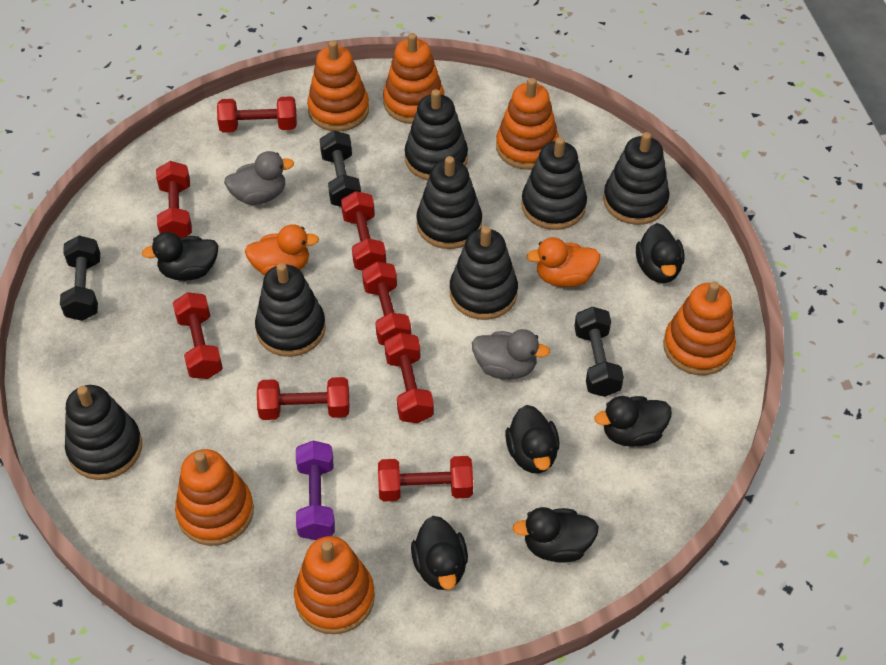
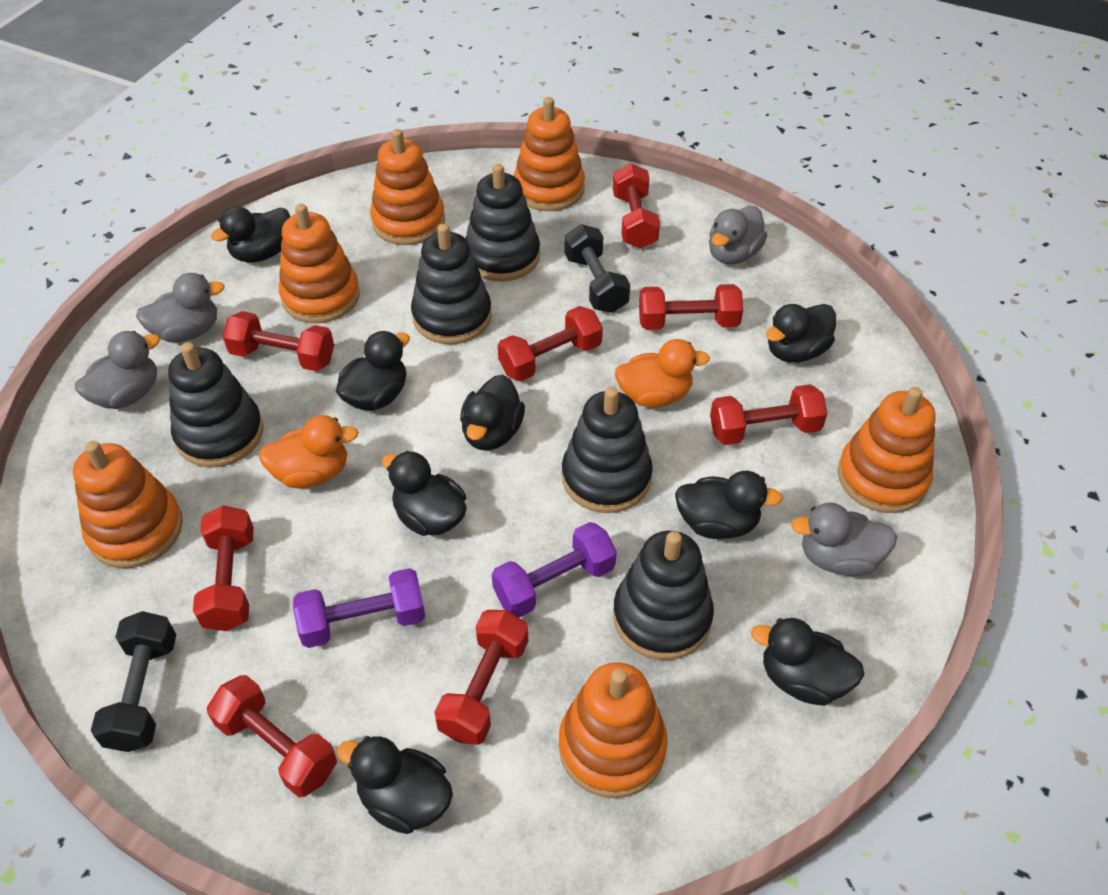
black duck: 6 -> 8
black dumbbell: 3 -> 2
black stacking toy: 7 -> 5
grey duck: 2 -> 4
purple dumbbell: 1 -> 2

